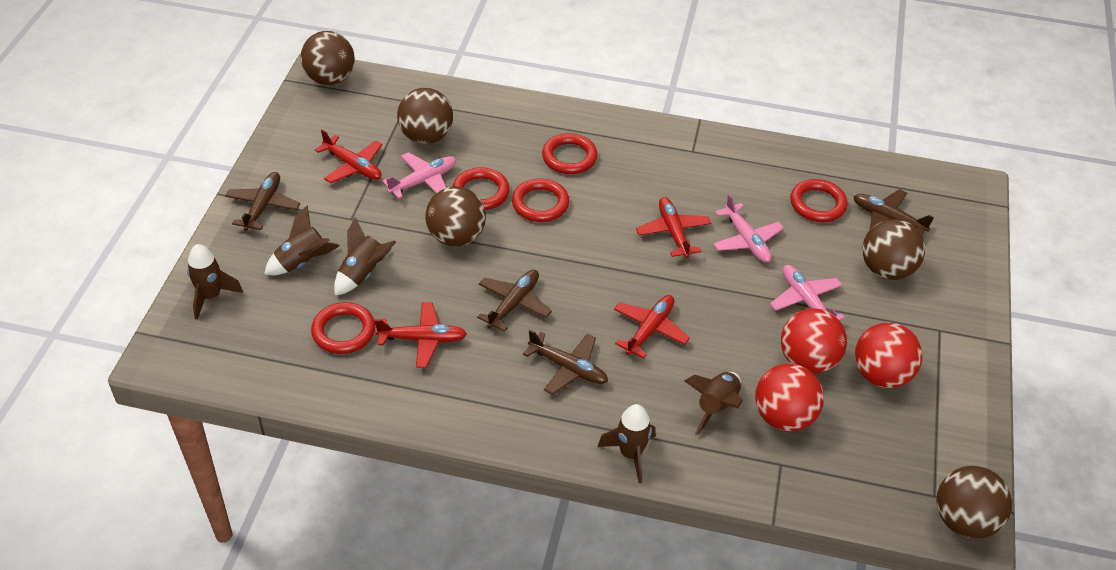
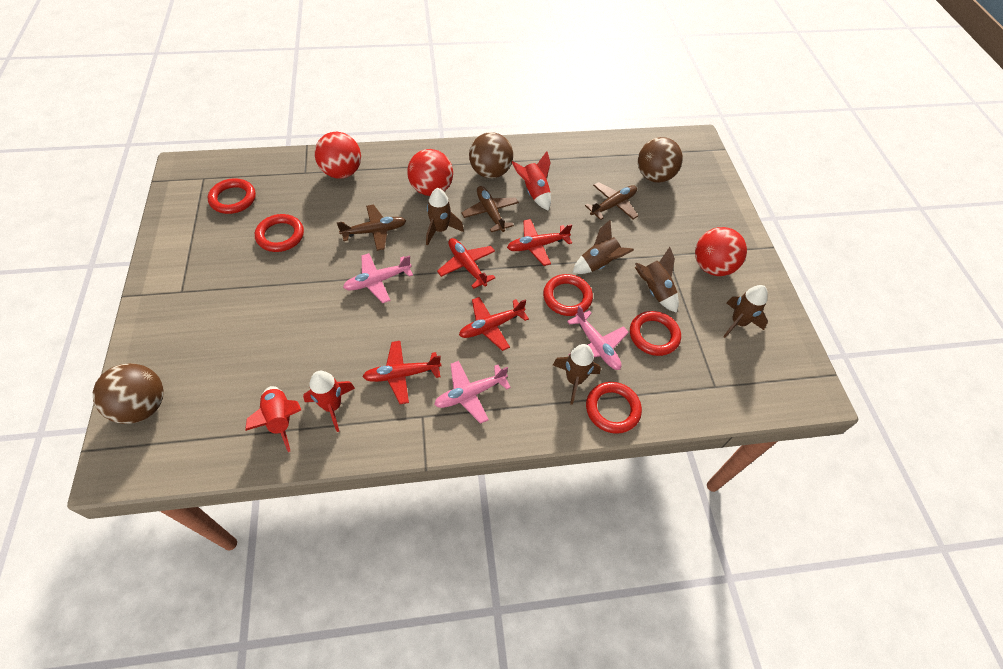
brown ball: 5 -> 3
brown plane: 4 -> 3
red rocket: 0 -> 3

